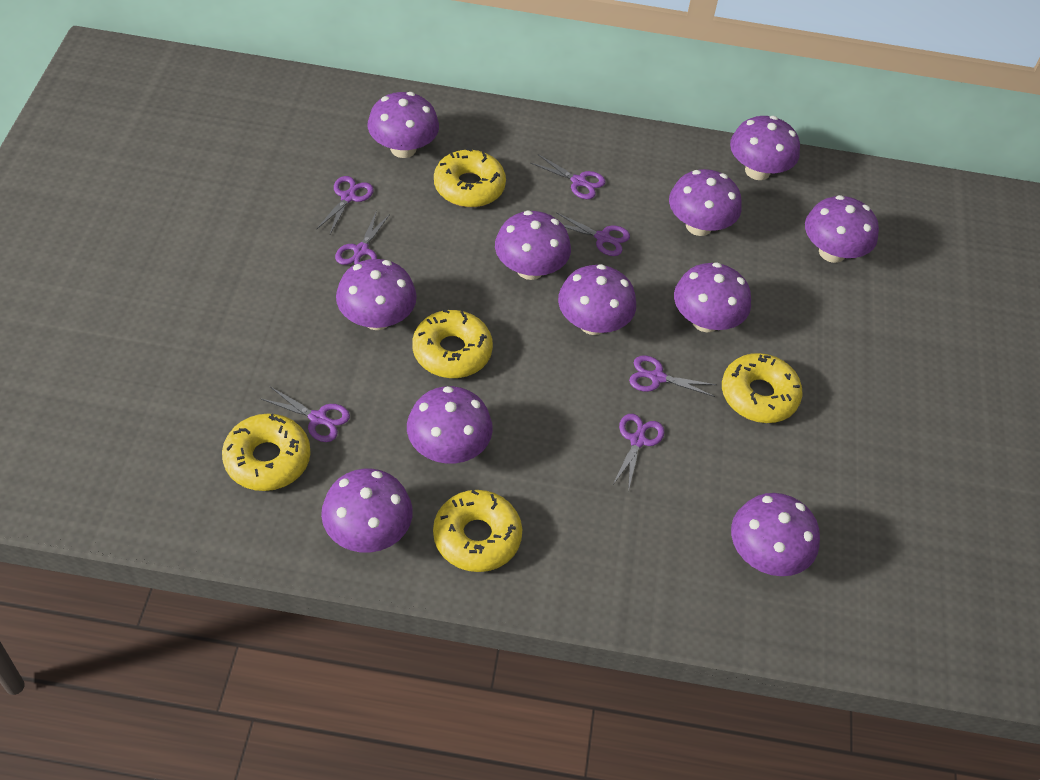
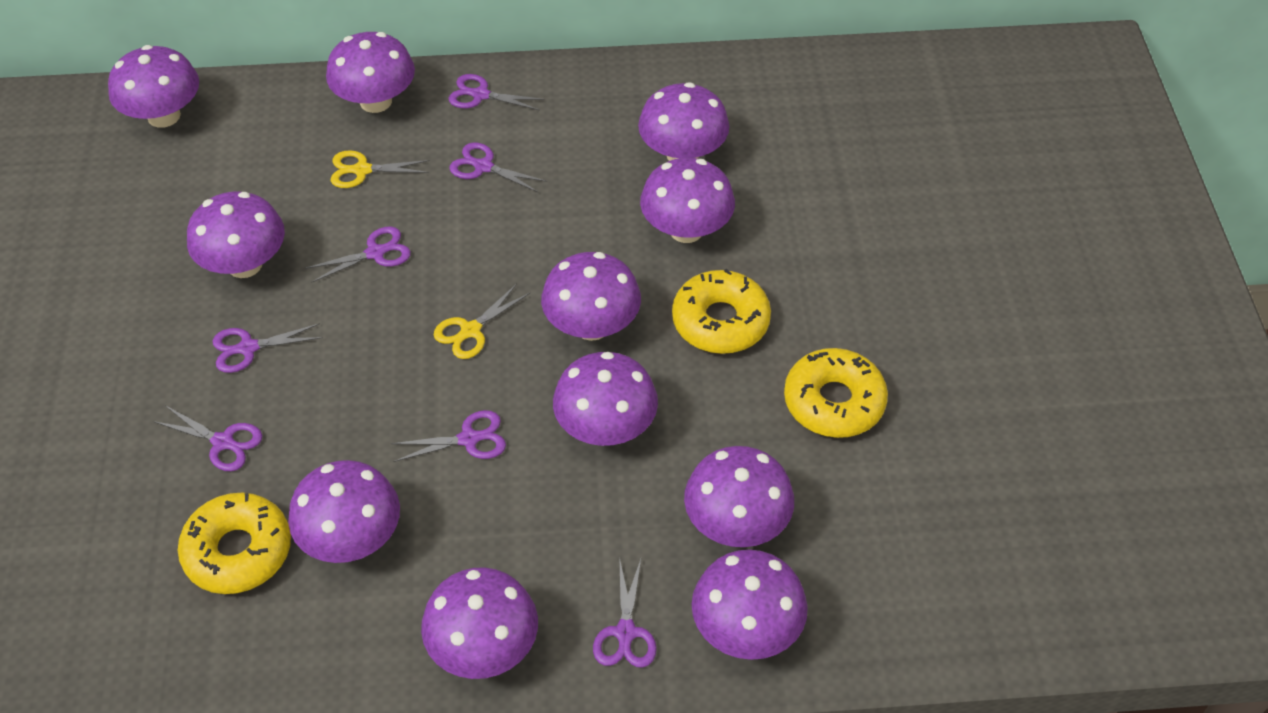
yellow donut: 5 -> 3
yellow scissors: 0 -> 2

